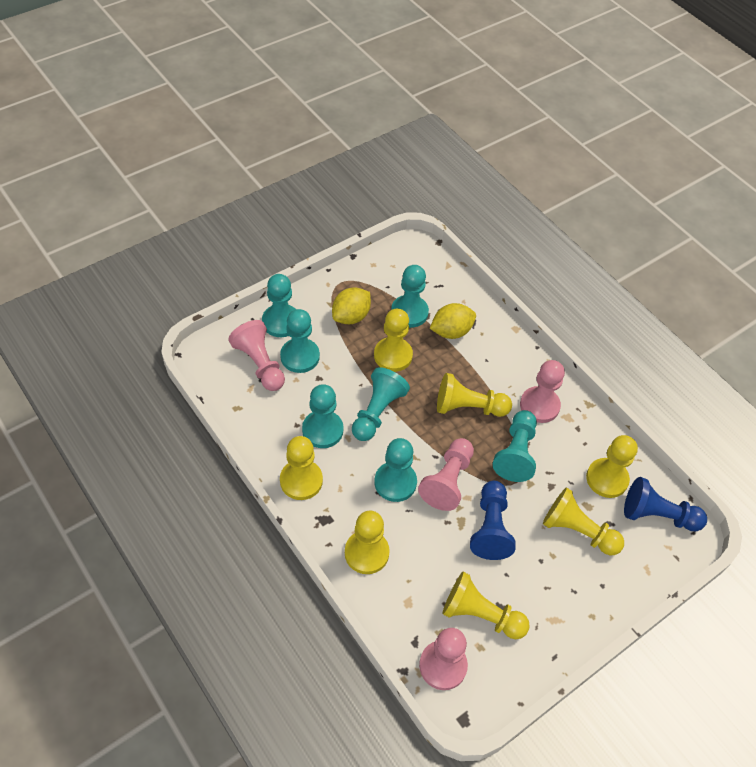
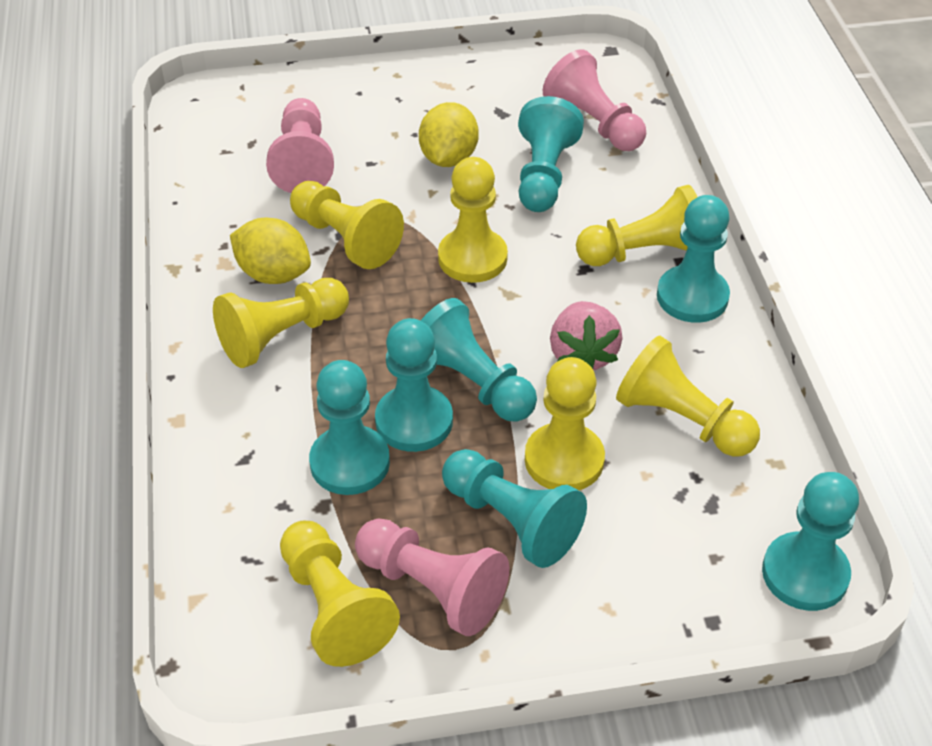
blue pawn: 2 -> 0
pink pawn: 4 -> 3
pink strawberry: 0 -> 1

